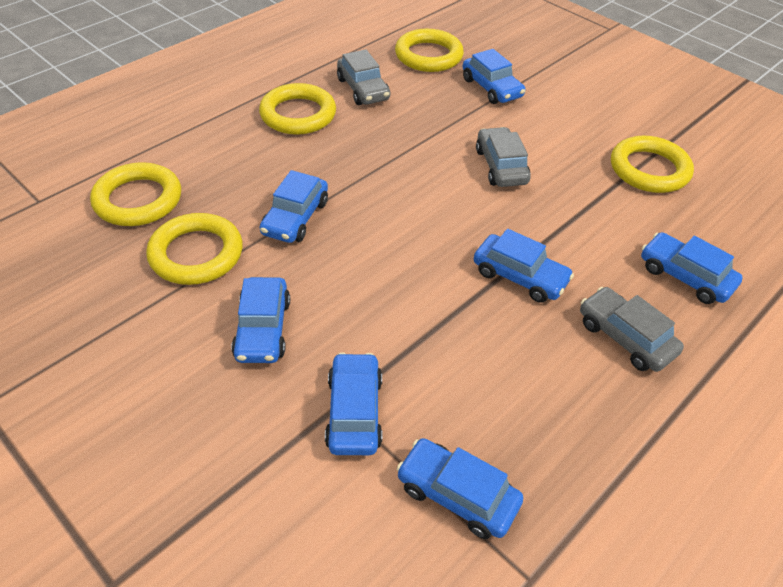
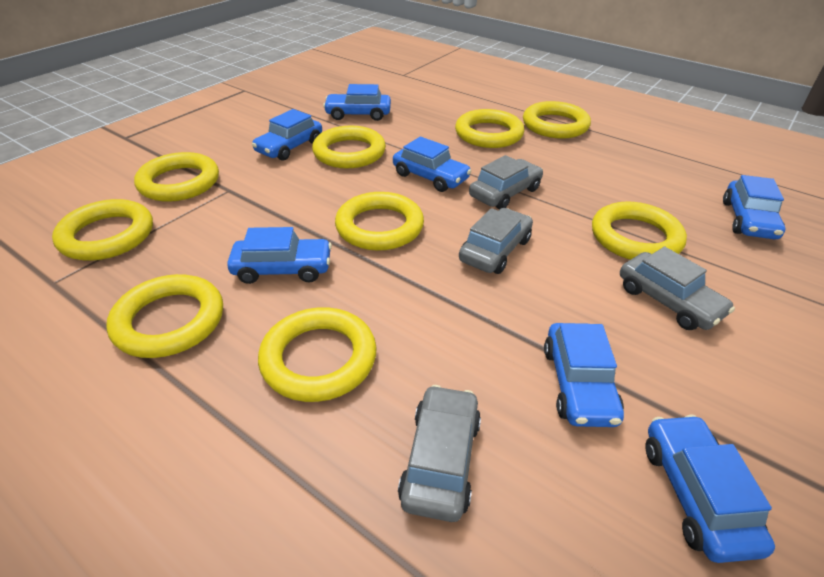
grey car: 3 -> 4
yellow ring: 5 -> 9

